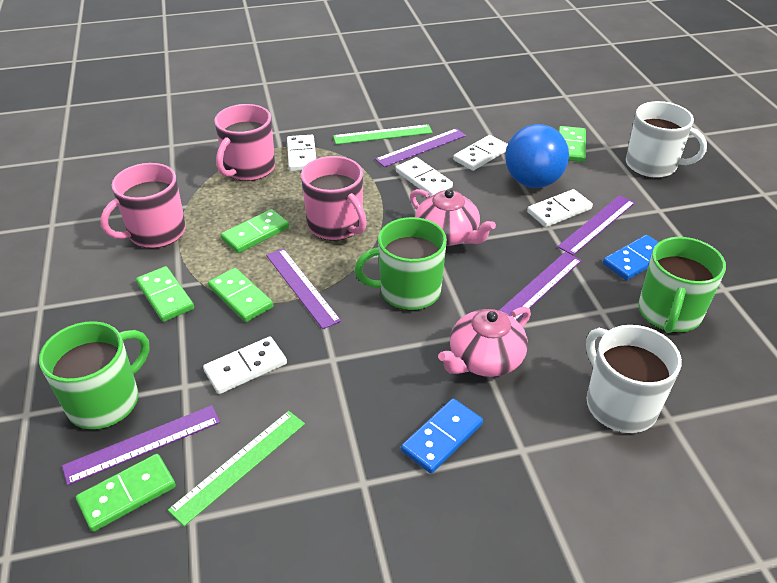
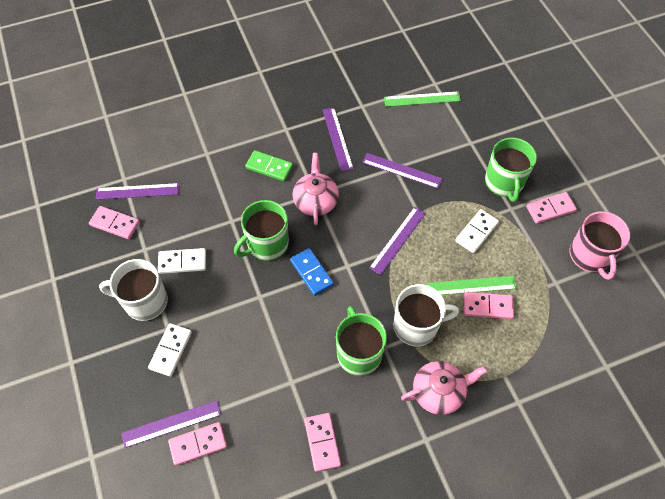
blue ball: 1 -> 0
blue domino: 2 -> 1
green domino: 5 -> 1
pink domino: 0 -> 5
pink mug: 3 -> 1
white domino: 5 -> 3

